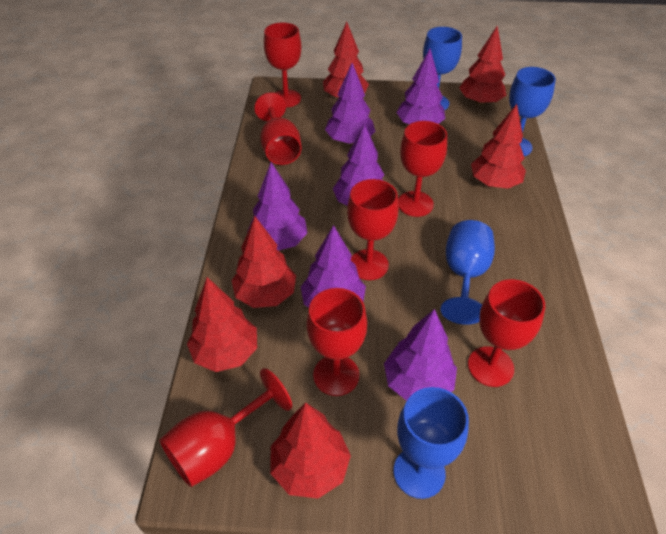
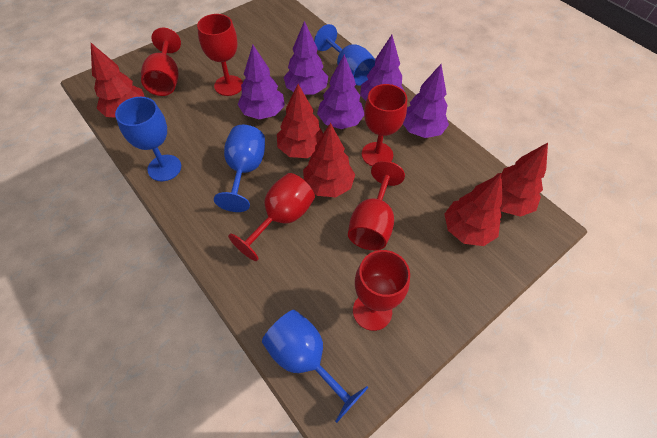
purple tree: 6 -> 5
red goblet: 7 -> 6
red tree: 6 -> 5

